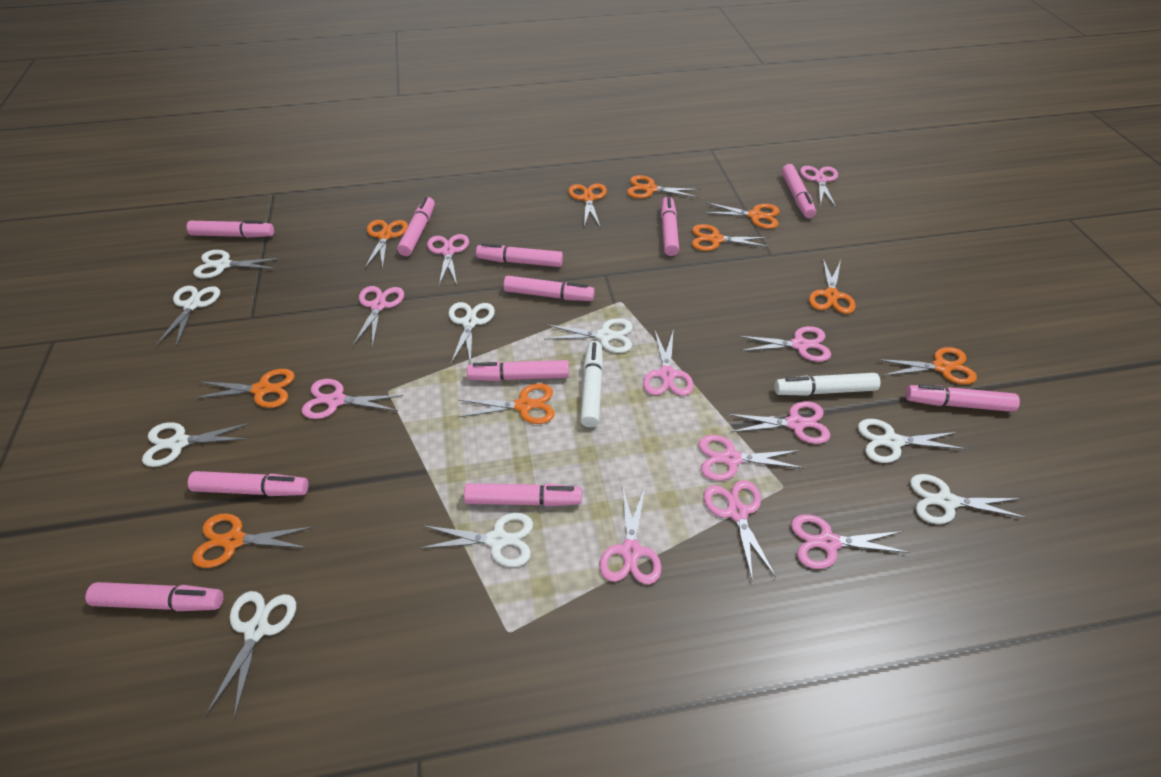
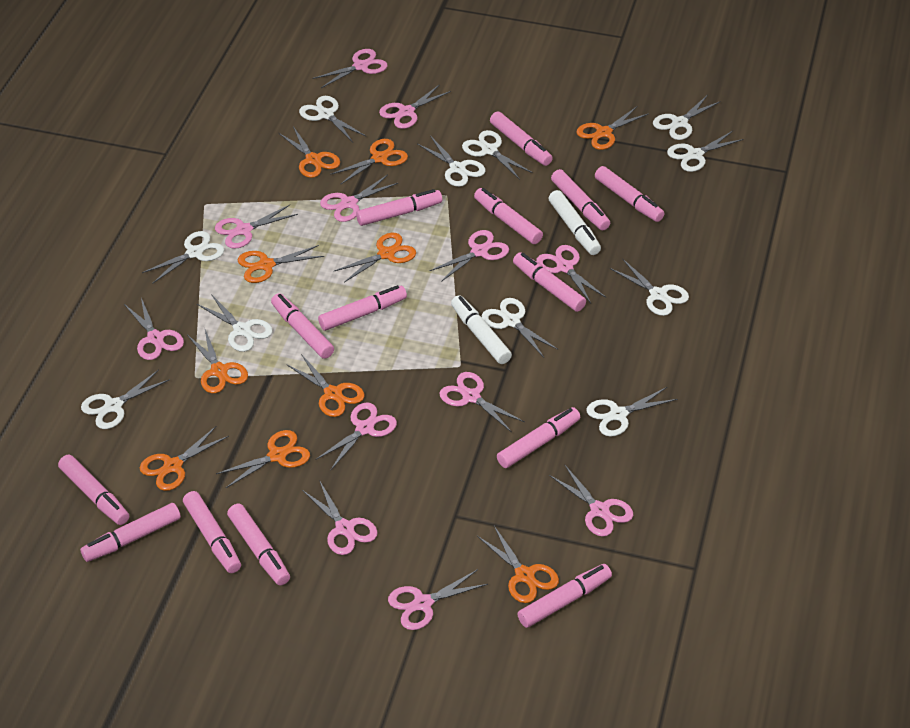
pink marker: 11 -> 14
pink scissors: 11 -> 12
white scissors: 9 -> 11

